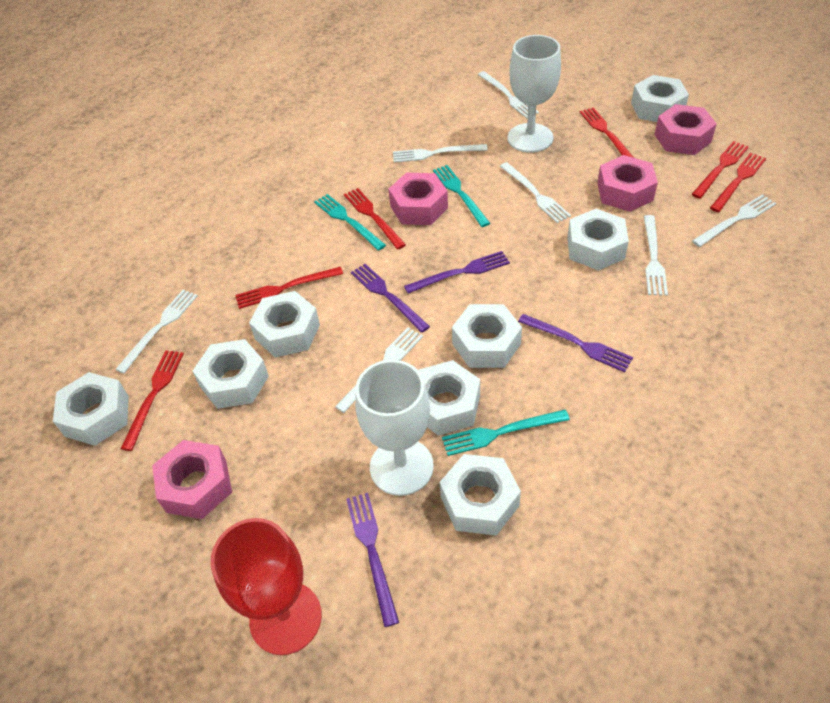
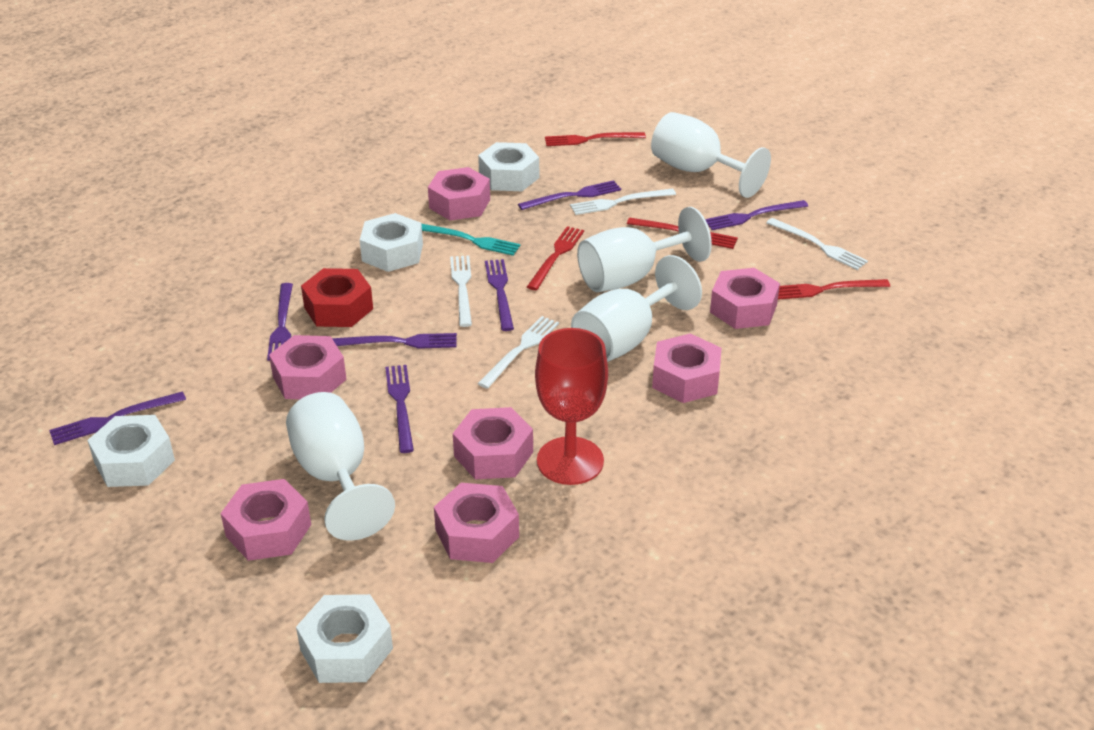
pink nut: 4 -> 7
purple fork: 4 -> 7
red fork: 6 -> 4
red nut: 0 -> 1
turquoise fork: 3 -> 1
white fork: 7 -> 4
white goblet: 2 -> 4
white nut: 8 -> 4

